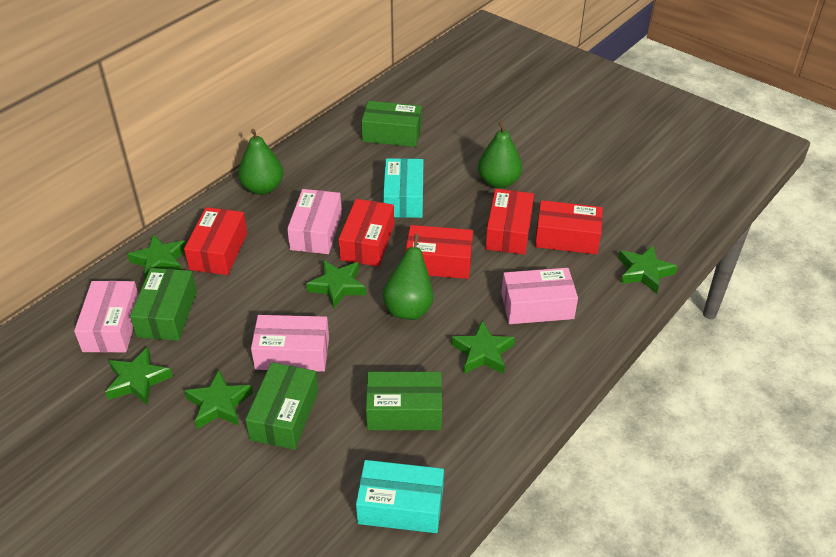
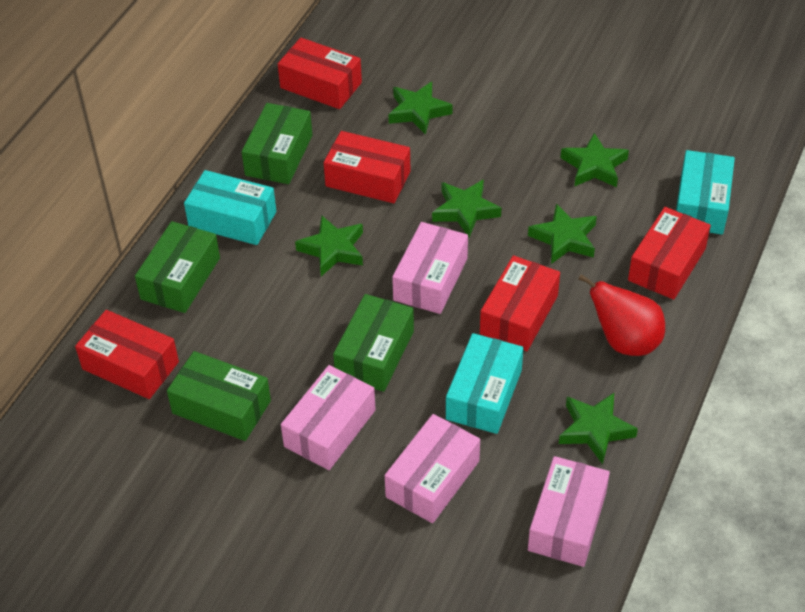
green pear: 3 -> 0
red pear: 0 -> 1
turquoise box: 2 -> 3

